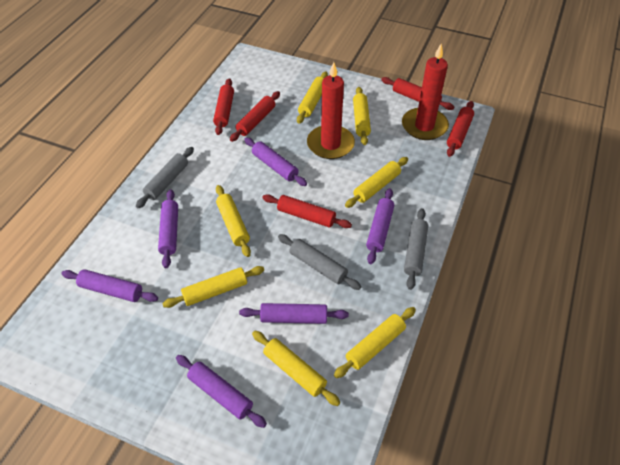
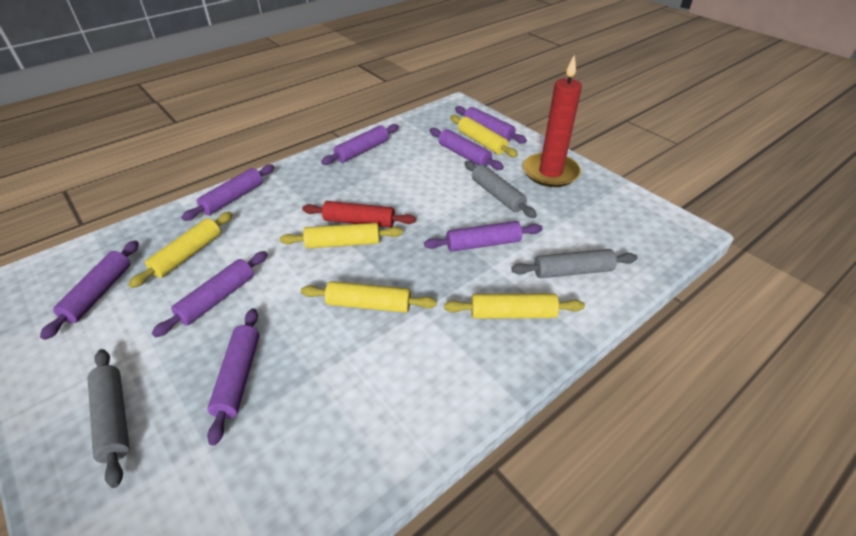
purple rolling pin: 6 -> 8
red candle: 2 -> 1
red rolling pin: 5 -> 1
yellow rolling pin: 7 -> 5

